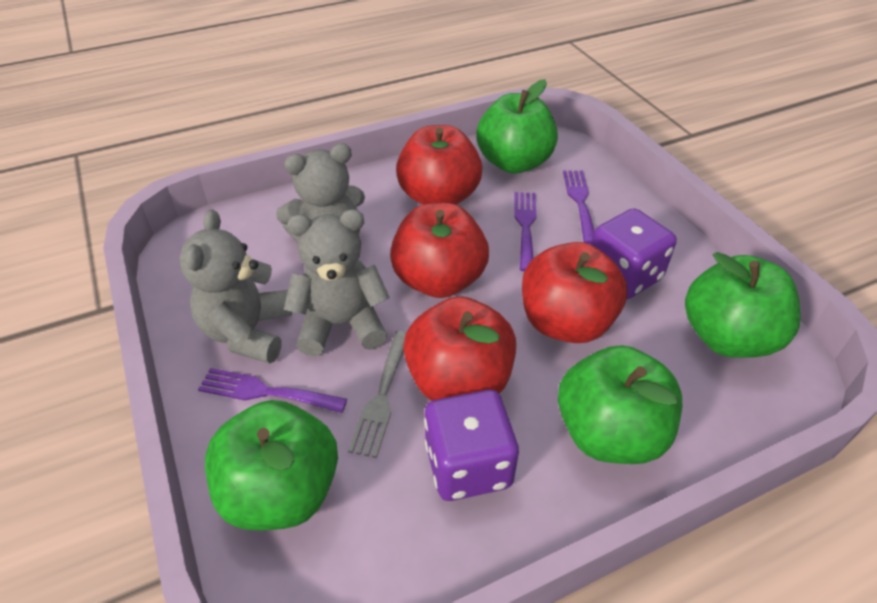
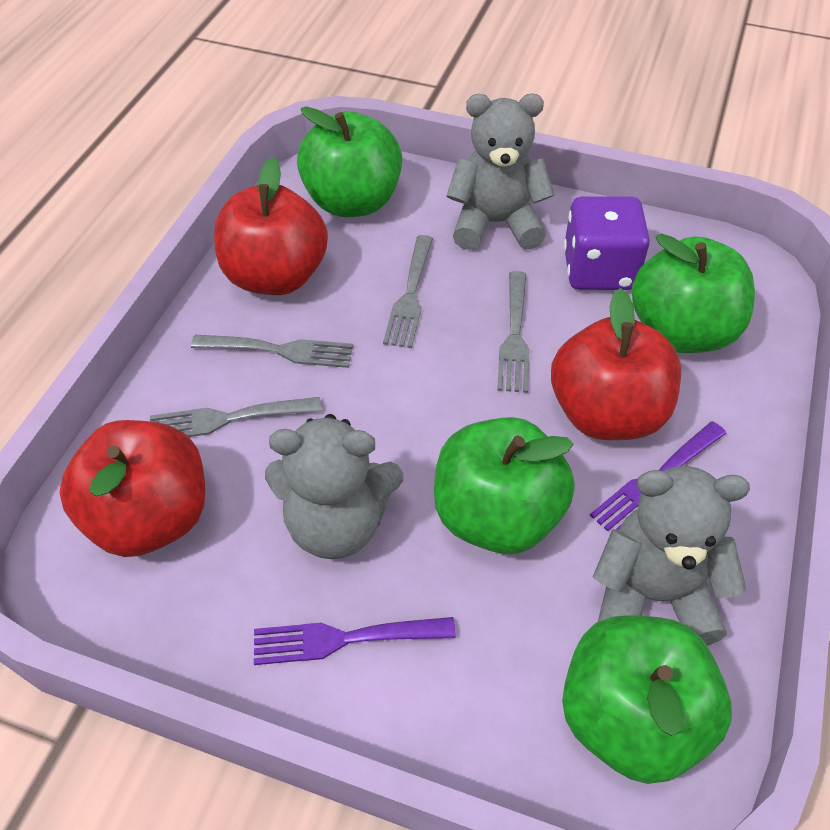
grey fork: 1 -> 4
purple dice: 2 -> 1
purple fork: 3 -> 2
red apple: 4 -> 3

